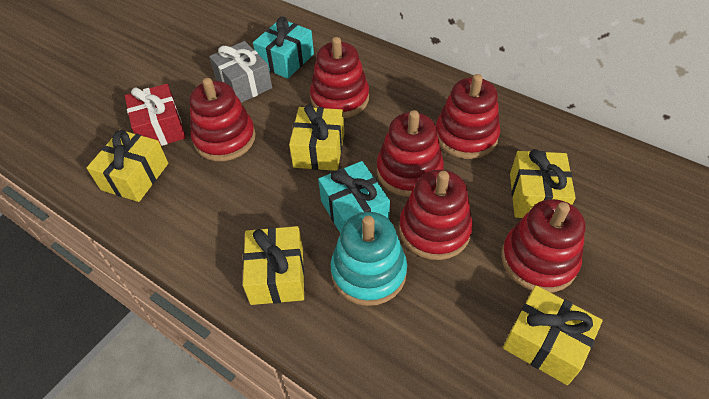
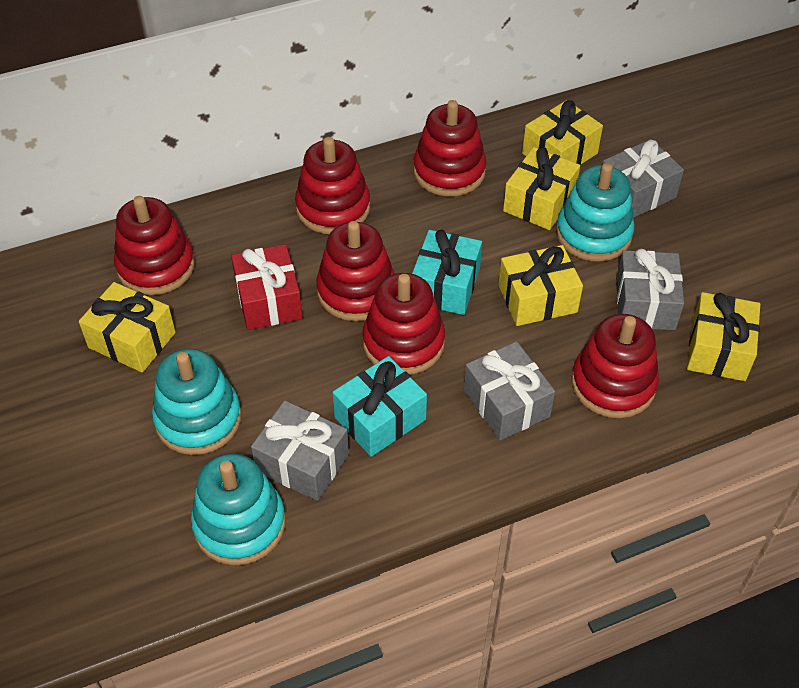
grey gift: 1 -> 4
turquoise stacking toy: 1 -> 3

